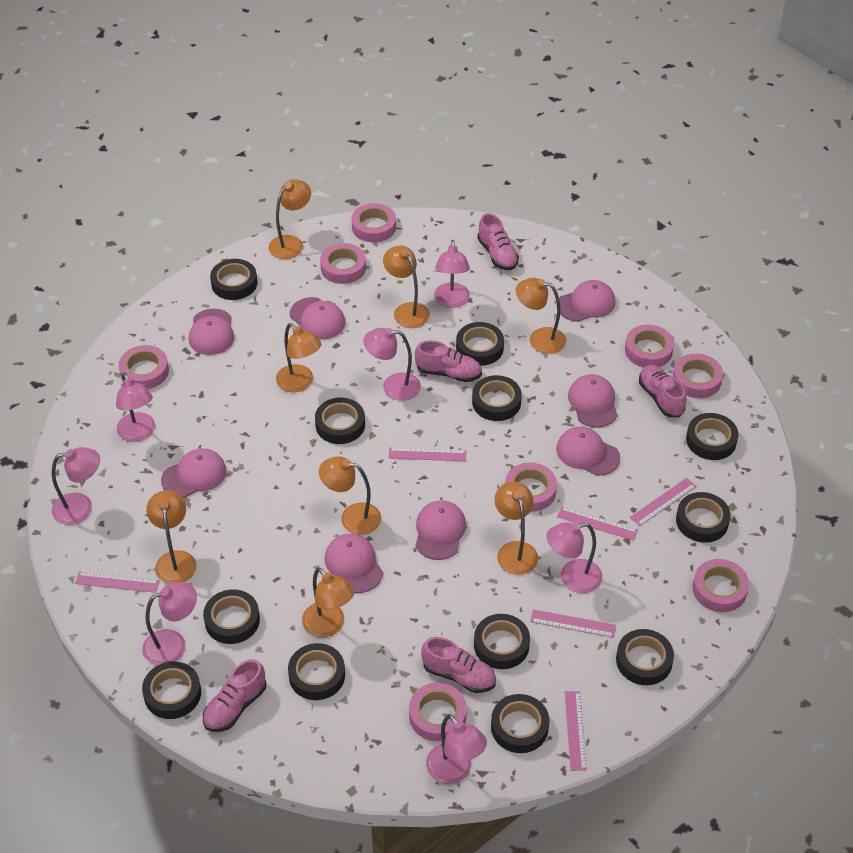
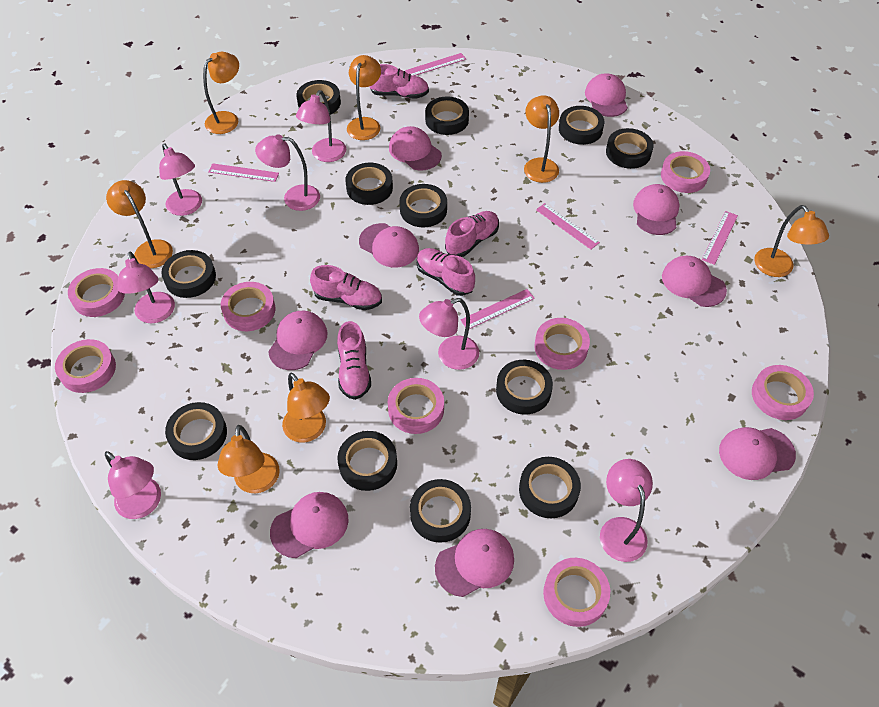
orange lamp: 8 -> 7
pink cap: 8 -> 9
pink ruler: 6 -> 5

